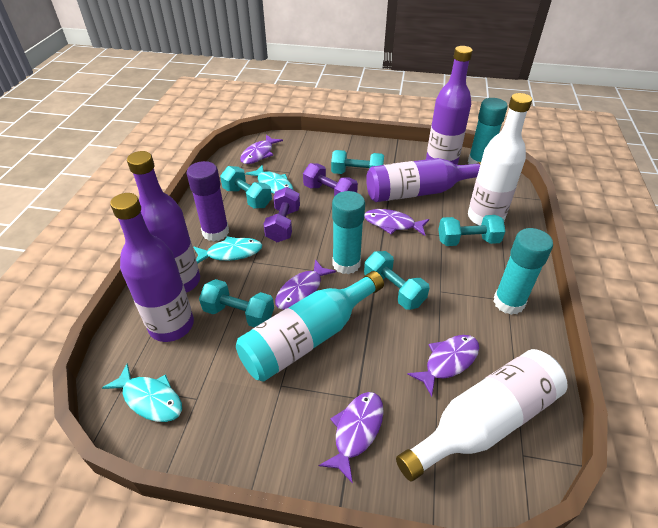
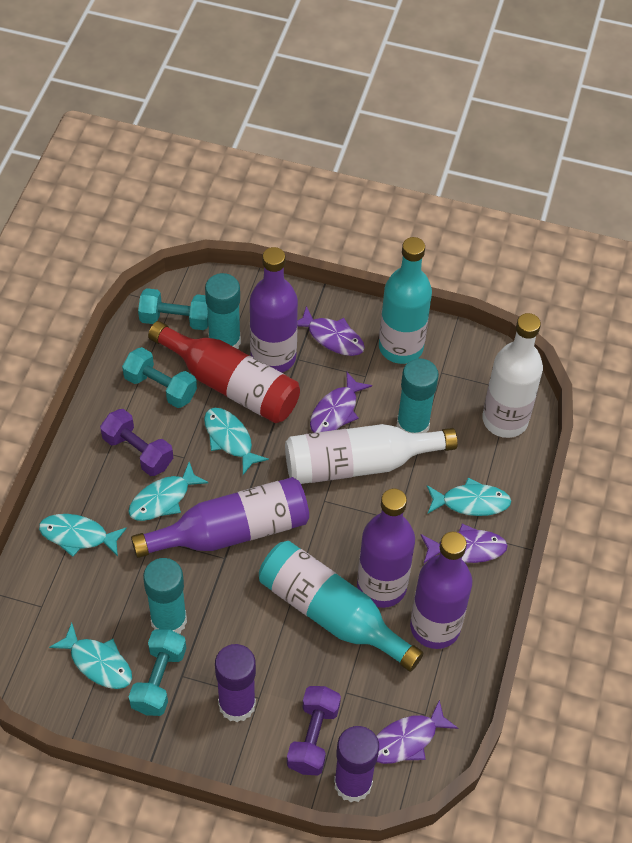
purple fish: 5 -> 4
purple glue stick: 1 -> 2
red bottle: 0 -> 1
turquoise bottle: 1 -> 2
turquoise dumbbell: 5 -> 3
turquoise fish: 3 -> 5

